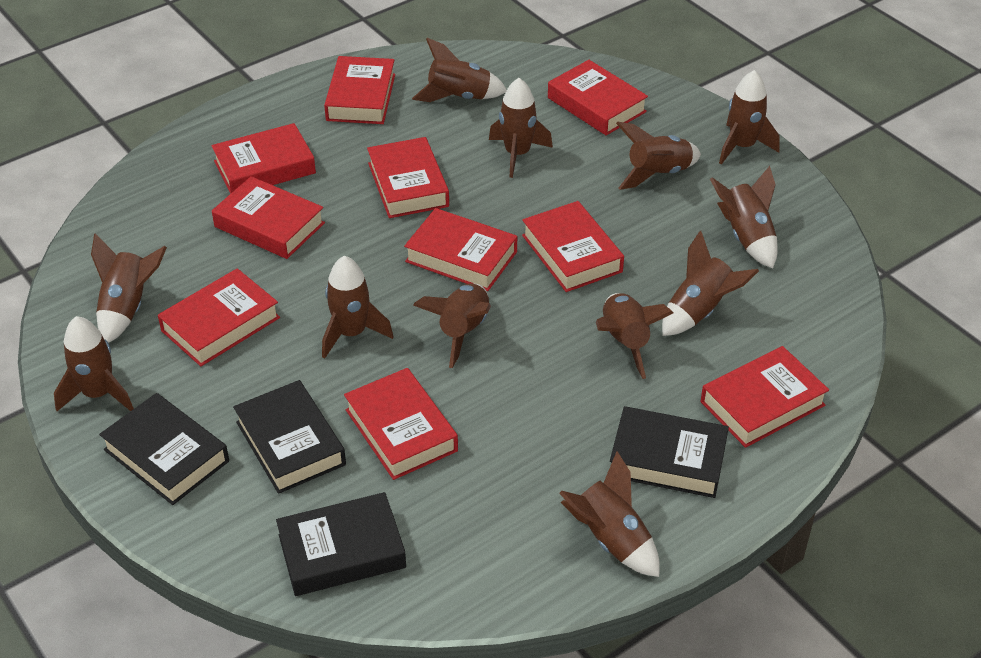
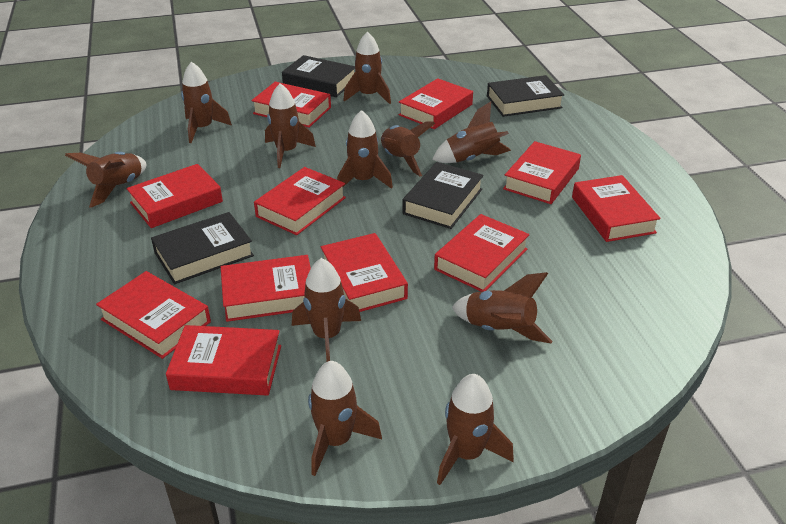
brown rocket: 12 -> 11
red book: 10 -> 11

